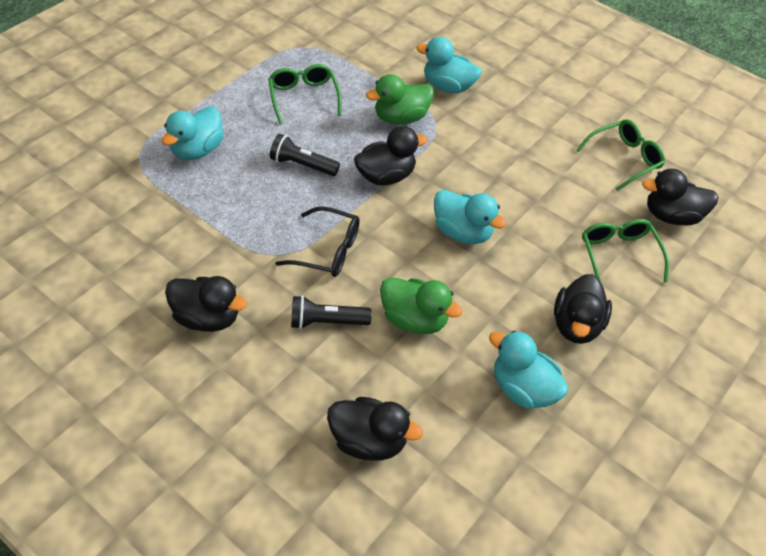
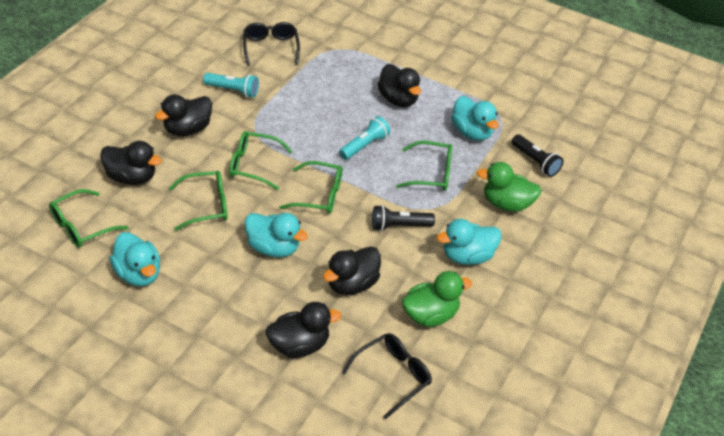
black glasses: 1 -> 2
green glasses: 3 -> 5
turquoise flashlight: 0 -> 2

